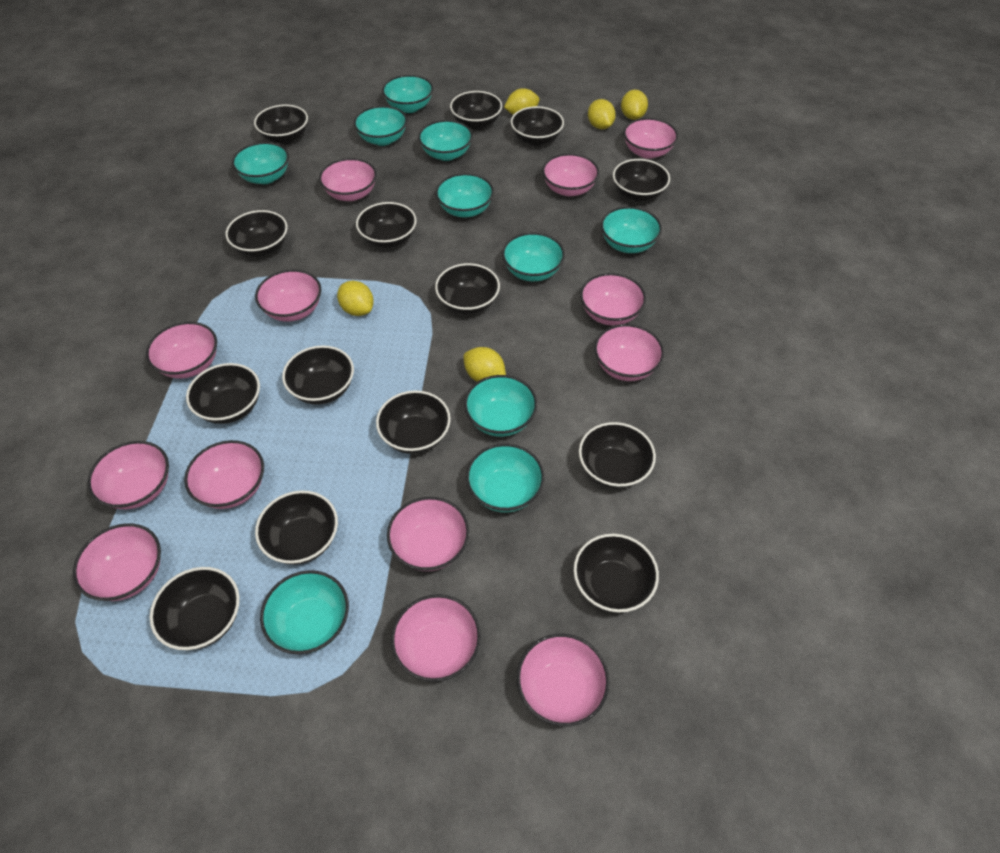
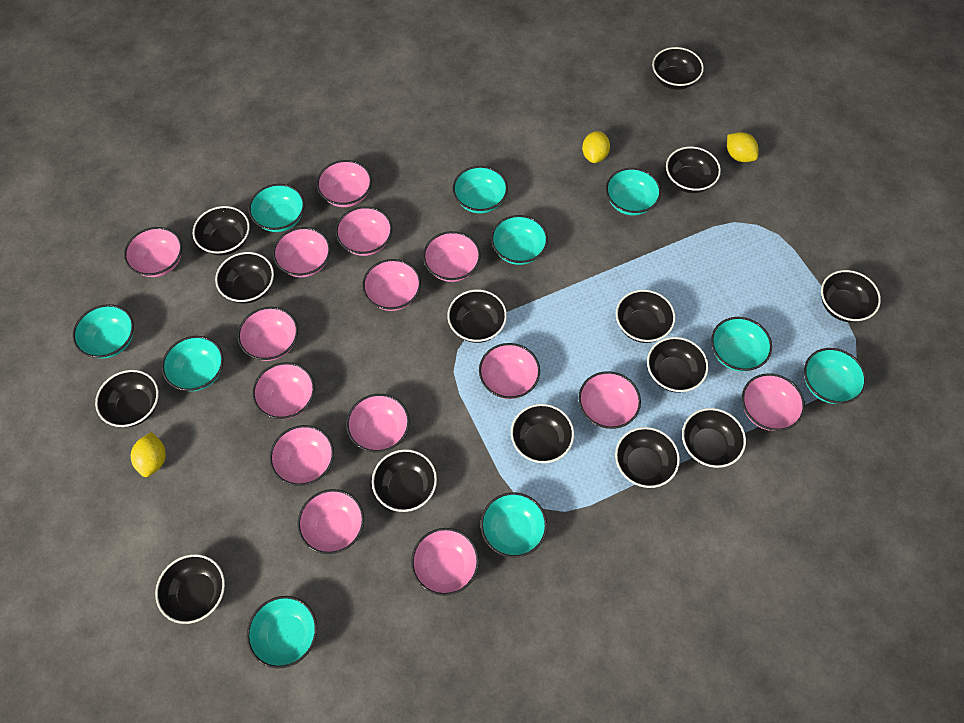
pink bowl: 13 -> 15
yellow lemon: 5 -> 3

